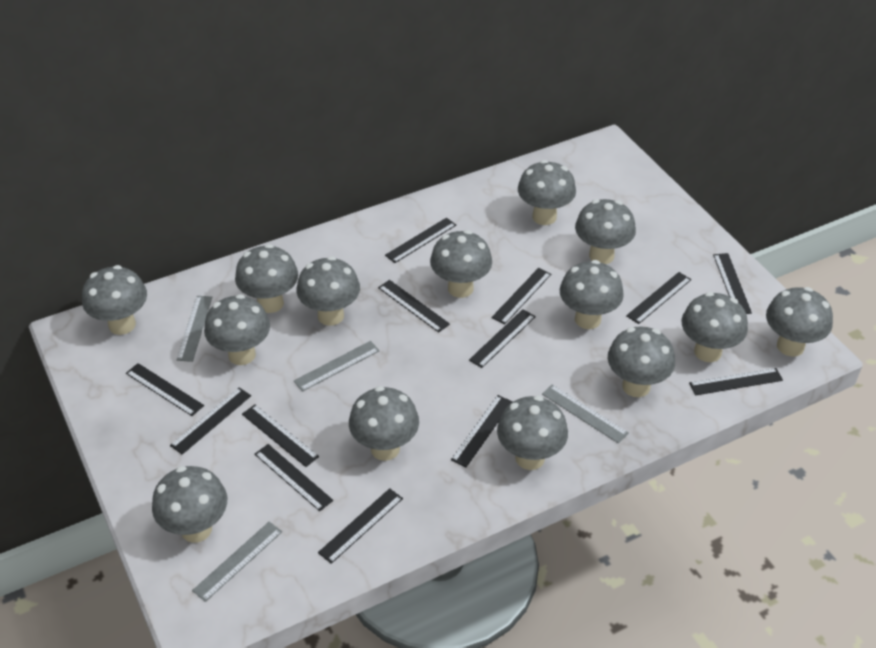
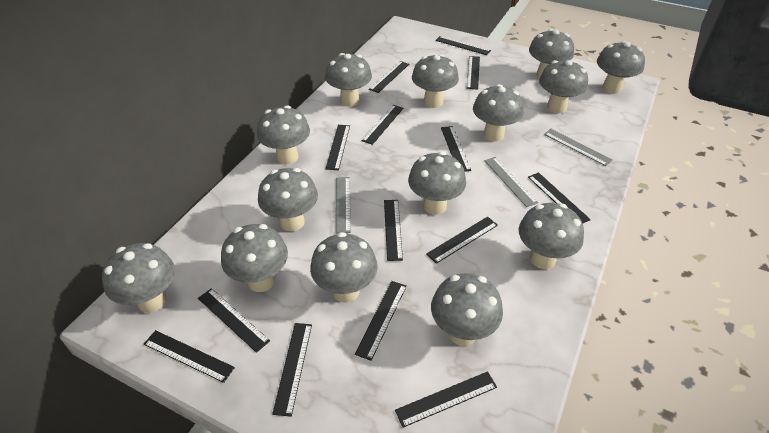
black ruler: 13 -> 14
grey ruler: 4 -> 3

